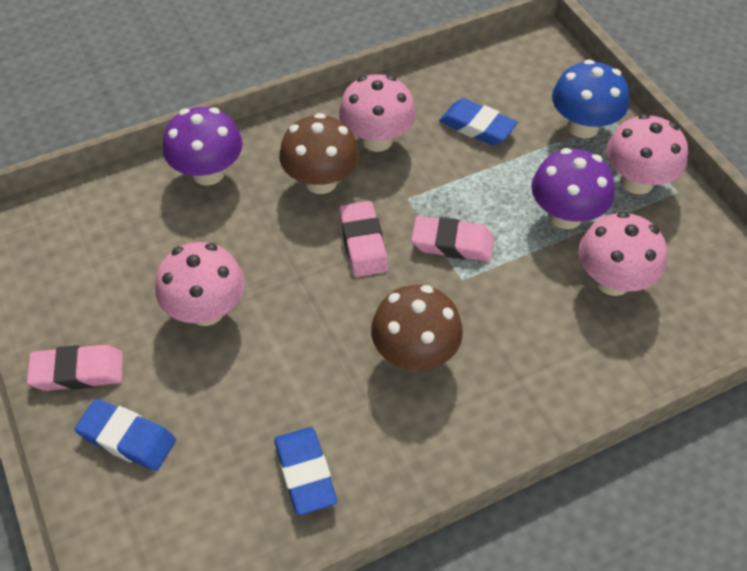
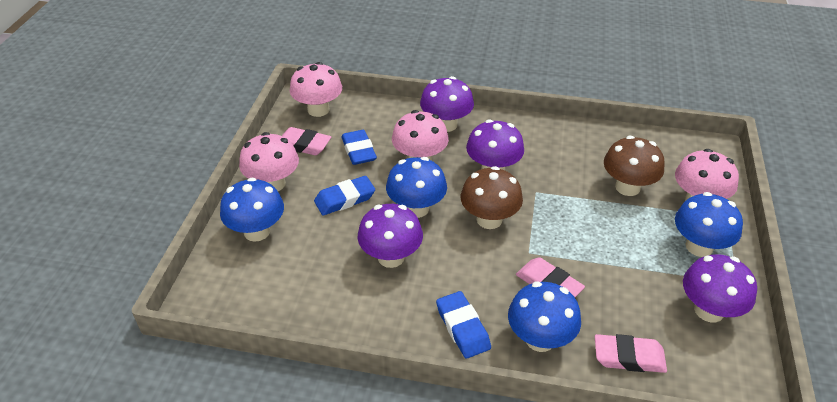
blue mushroom: 1 -> 4
purple mushroom: 2 -> 4

